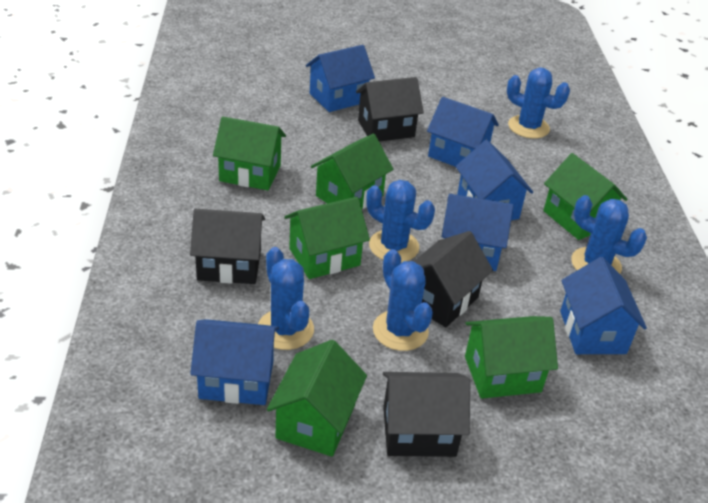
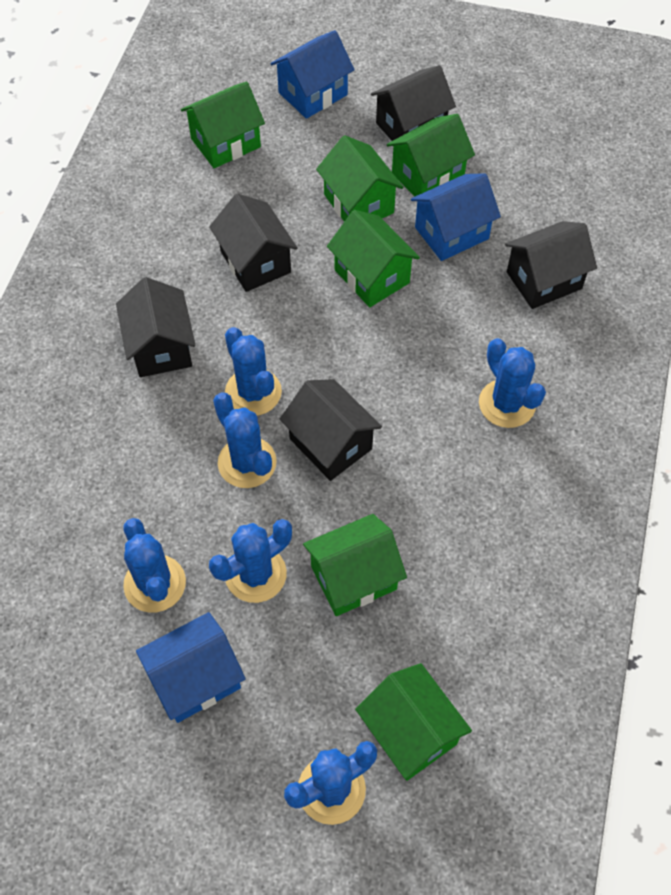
black house: 4 -> 5
blue cactus: 5 -> 6
blue house: 6 -> 3

